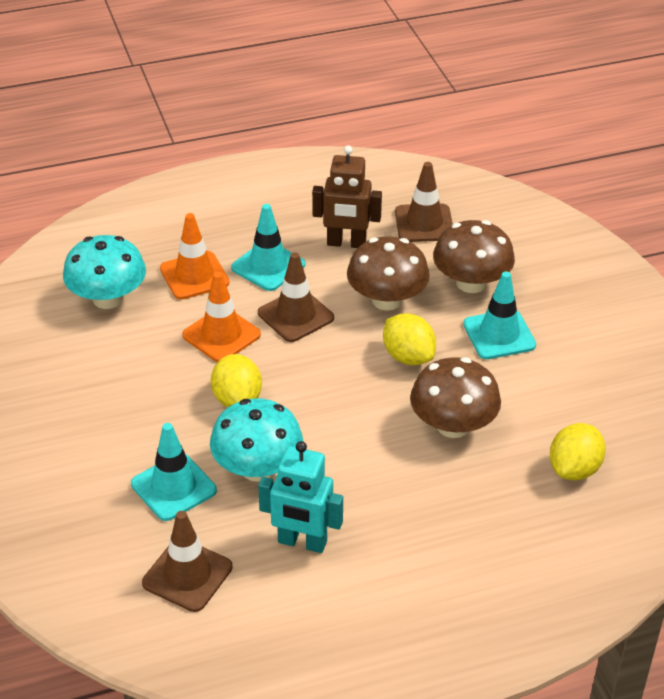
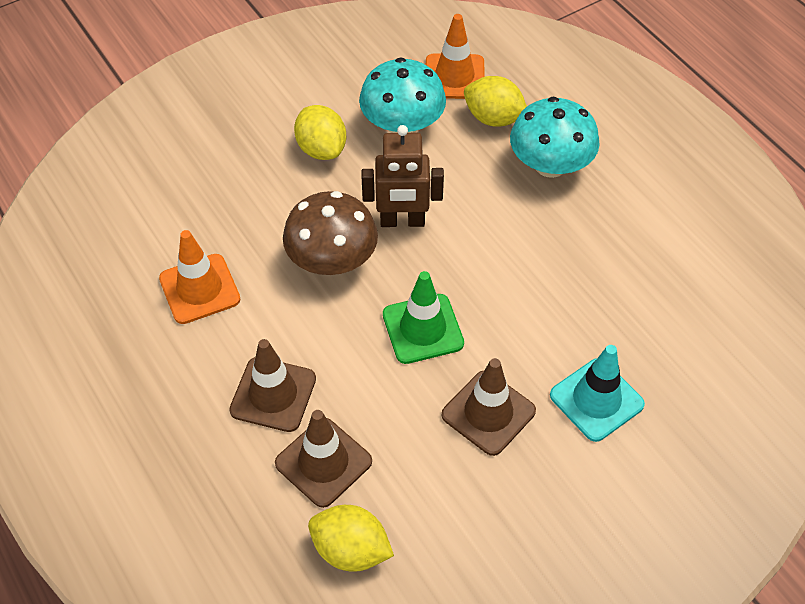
brown mushroom: 3 -> 1
green traffic cone: 0 -> 1
turquoise robot: 1 -> 0
turquoise traffic cone: 3 -> 1

